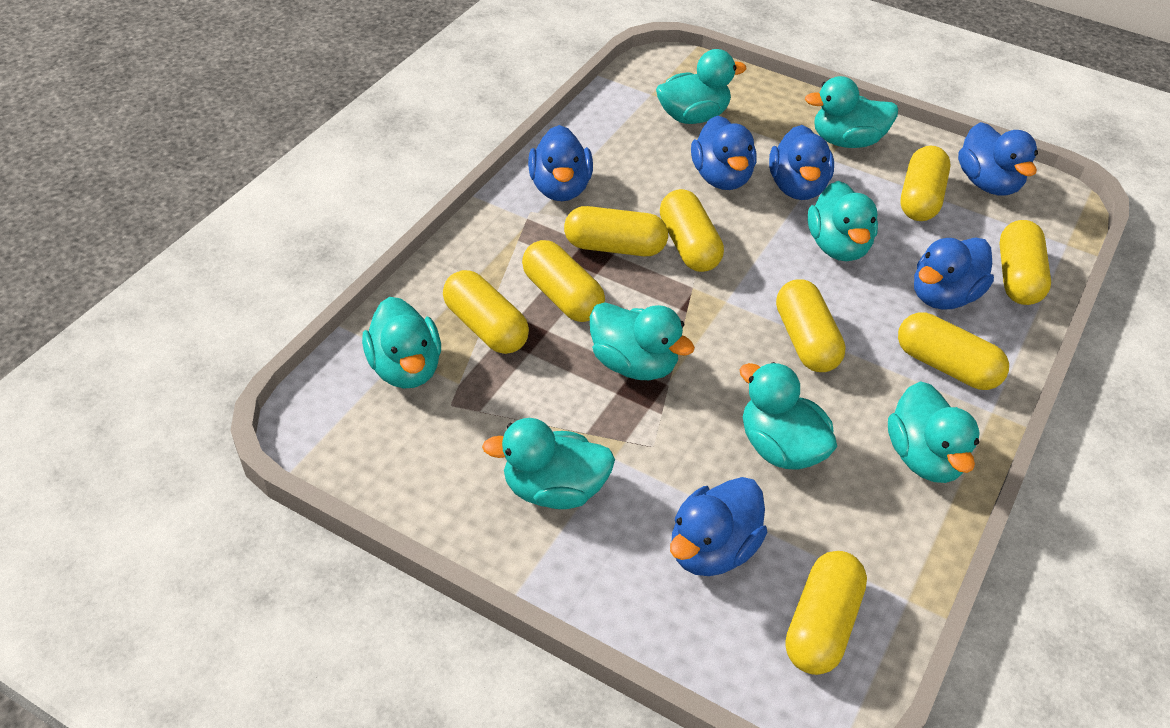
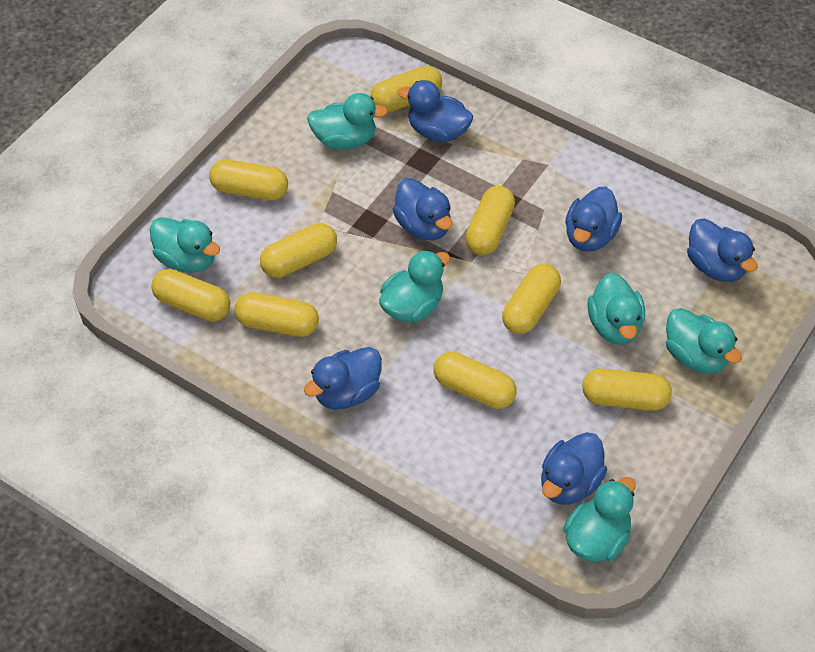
turquoise duck: 8 -> 6

